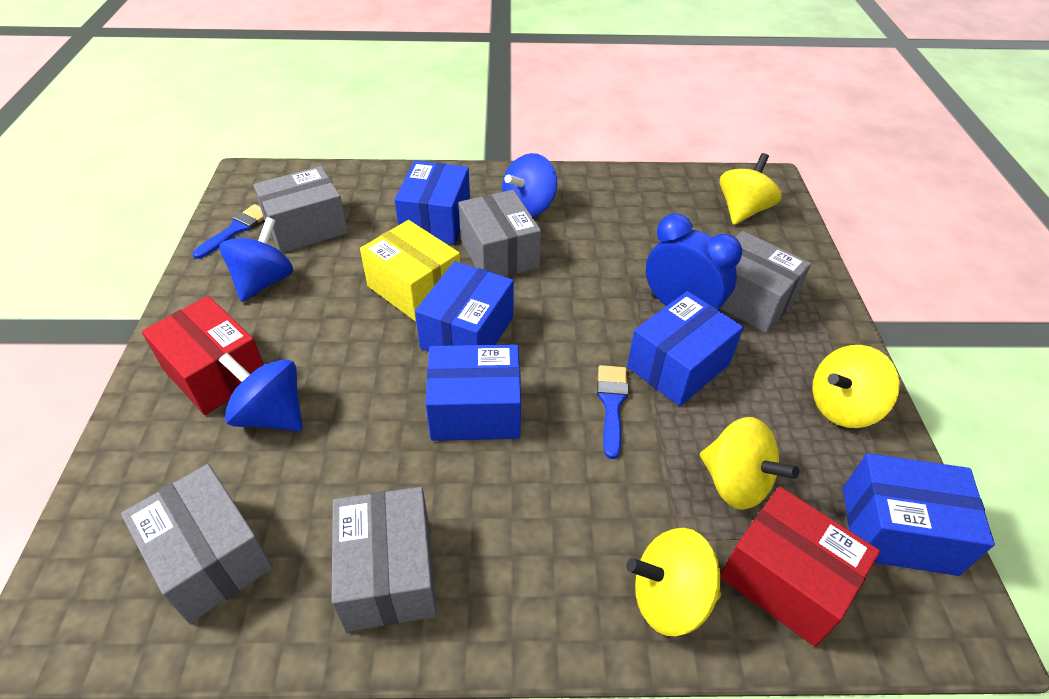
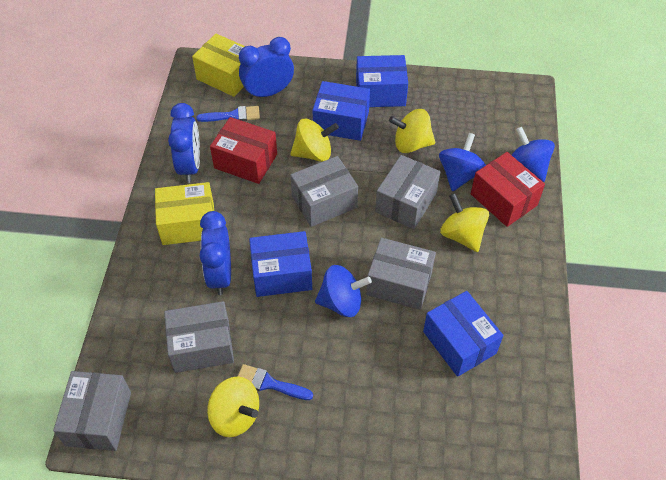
blue box: 5 -> 4
blue clock: 1 -> 3
yellow box: 1 -> 2

